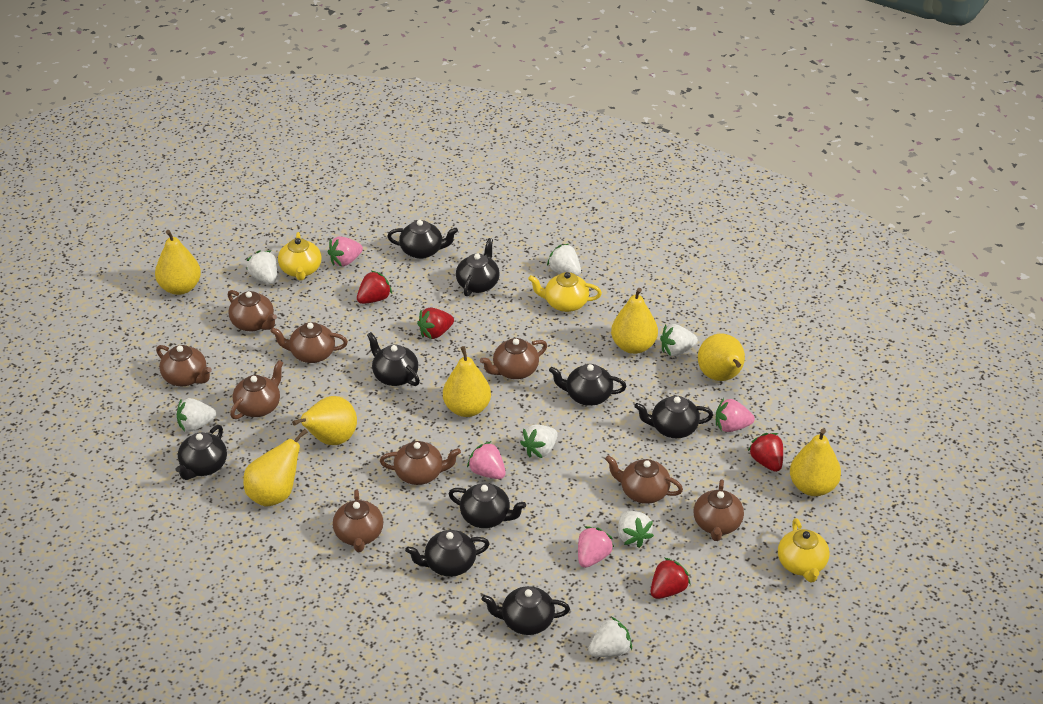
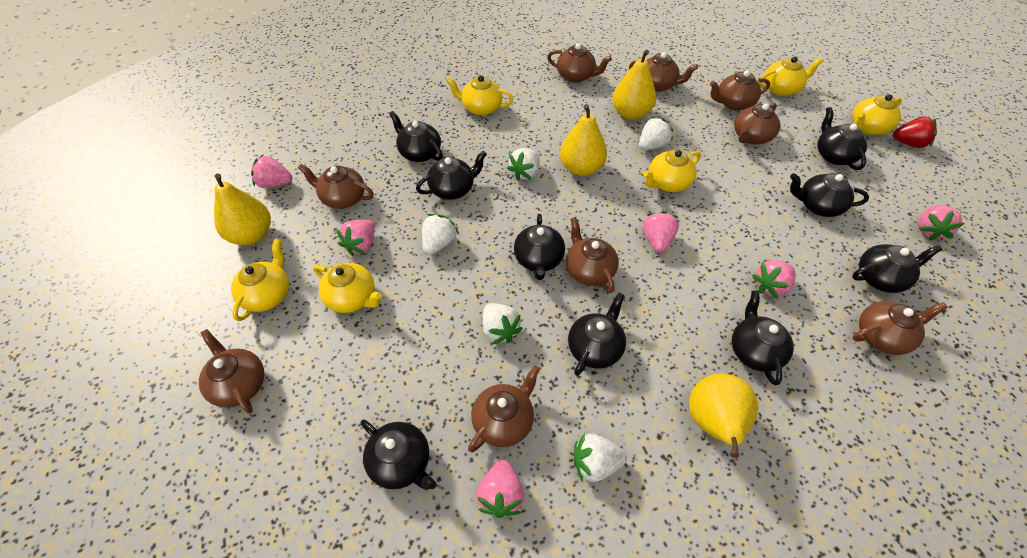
pink strawberry: 4 -> 6
red strawberry: 4 -> 1
white strawberry: 7 -> 5
yellow pear: 7 -> 4
yellow teapot: 3 -> 6

